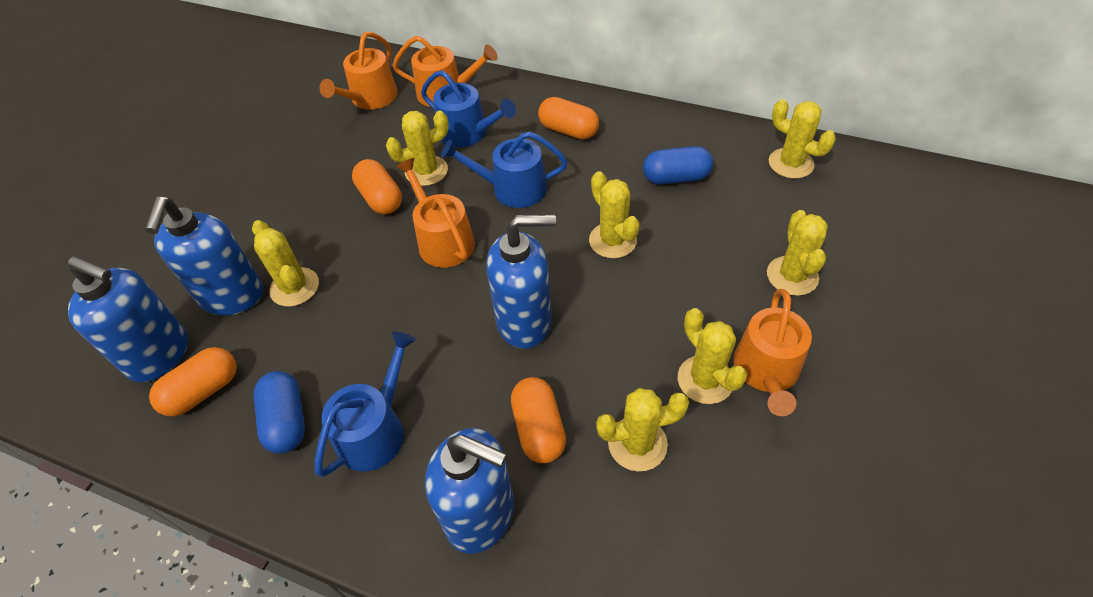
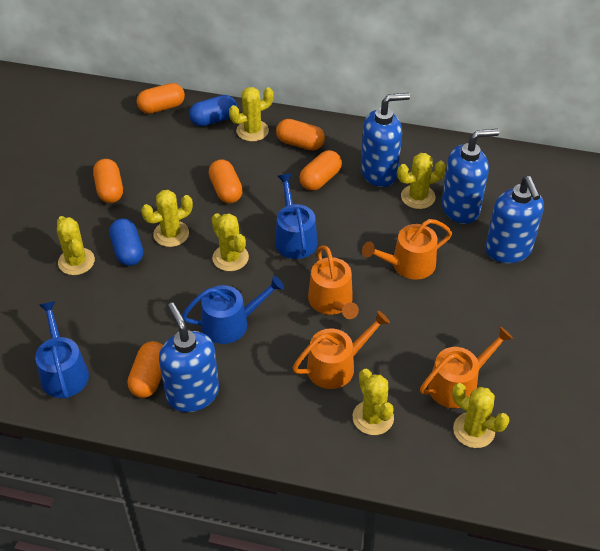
orange capsule: 4 -> 6

